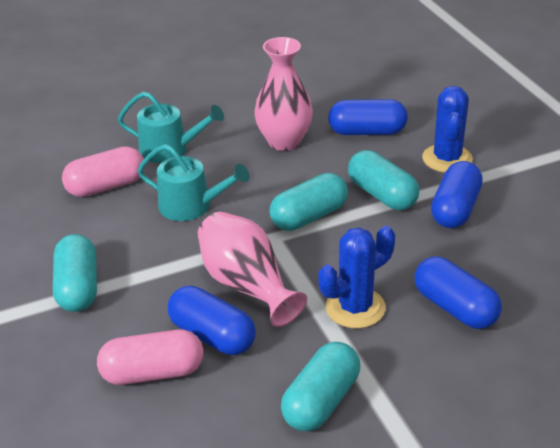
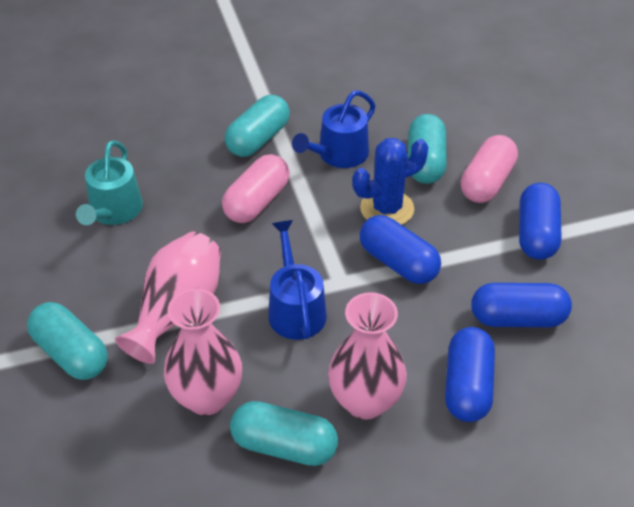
blue cactus: 2 -> 1
blue watering can: 0 -> 2
pink vase: 2 -> 3
turquoise watering can: 2 -> 1

